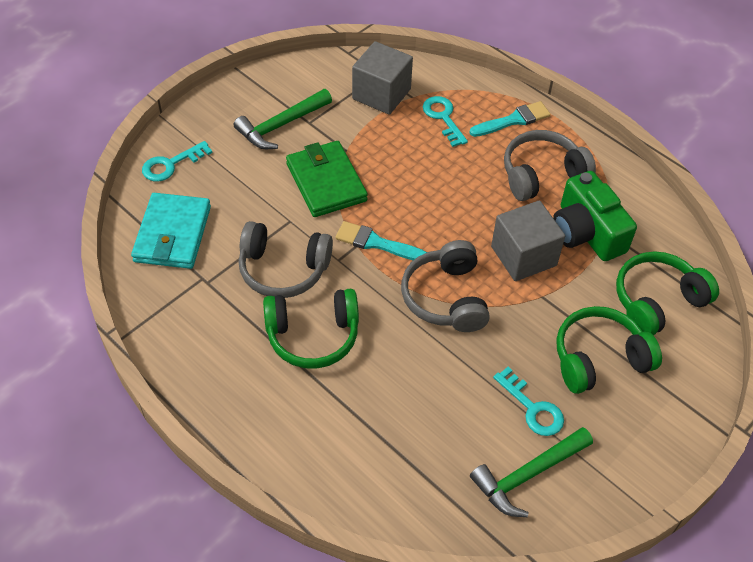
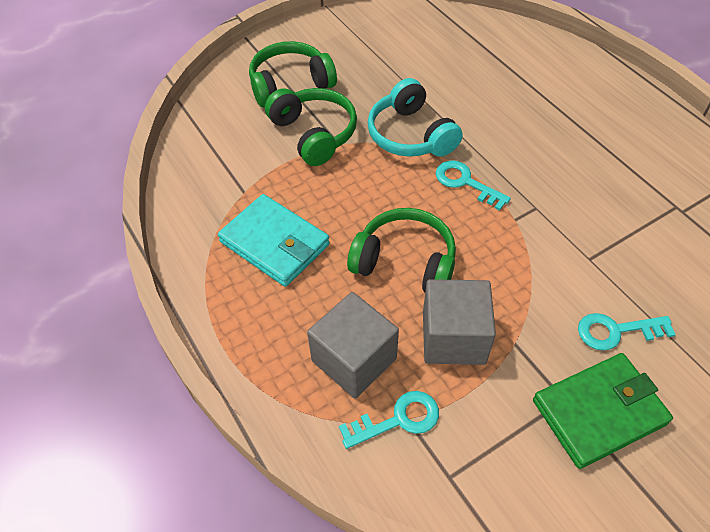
green camera: 1 -> 0
green hammer: 2 -> 0
grey headphones: 3 -> 0
turquoise brush: 2 -> 0
turquoise headphones: 0 -> 1

